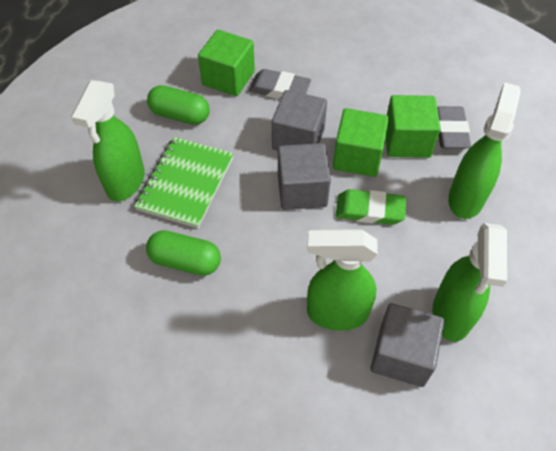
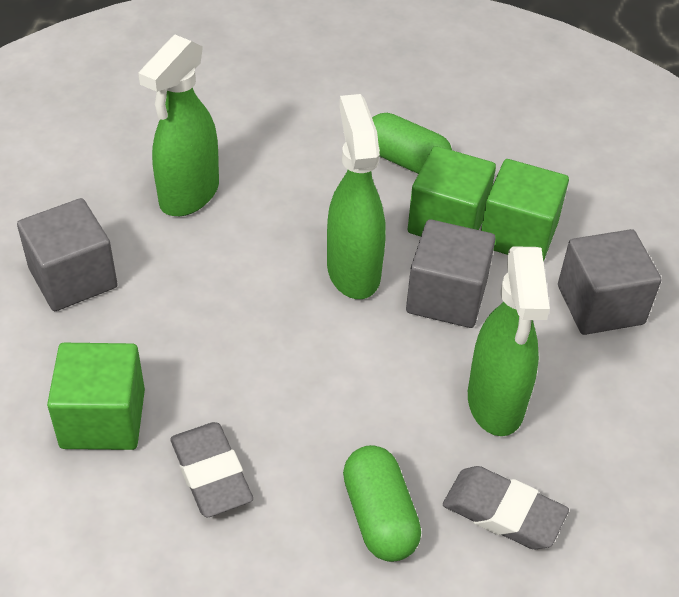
green eraser: 1 -> 0
green notebook: 1 -> 0
green spray bottle: 4 -> 3

